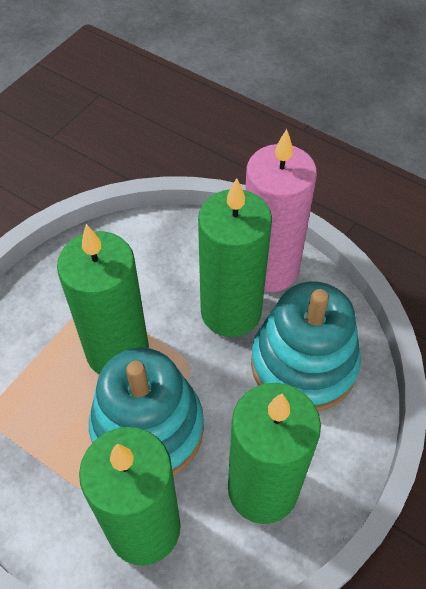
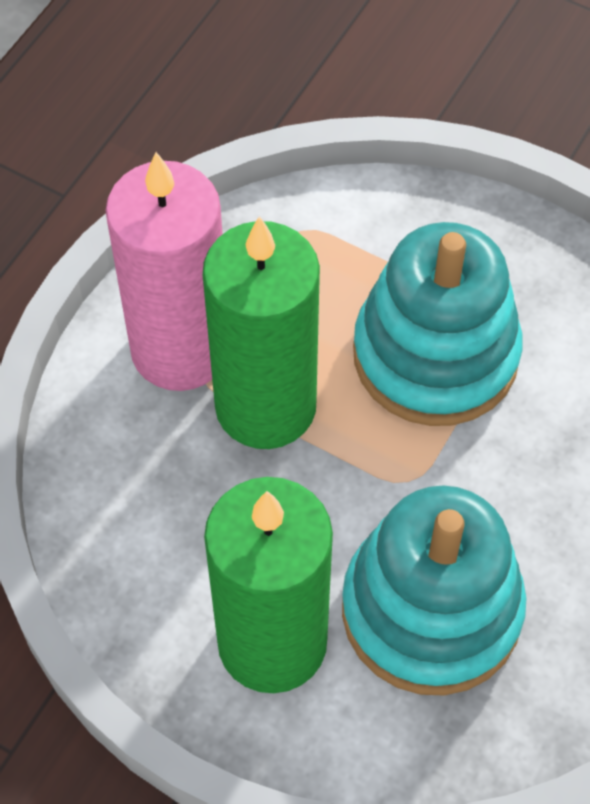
green candle: 4 -> 2

